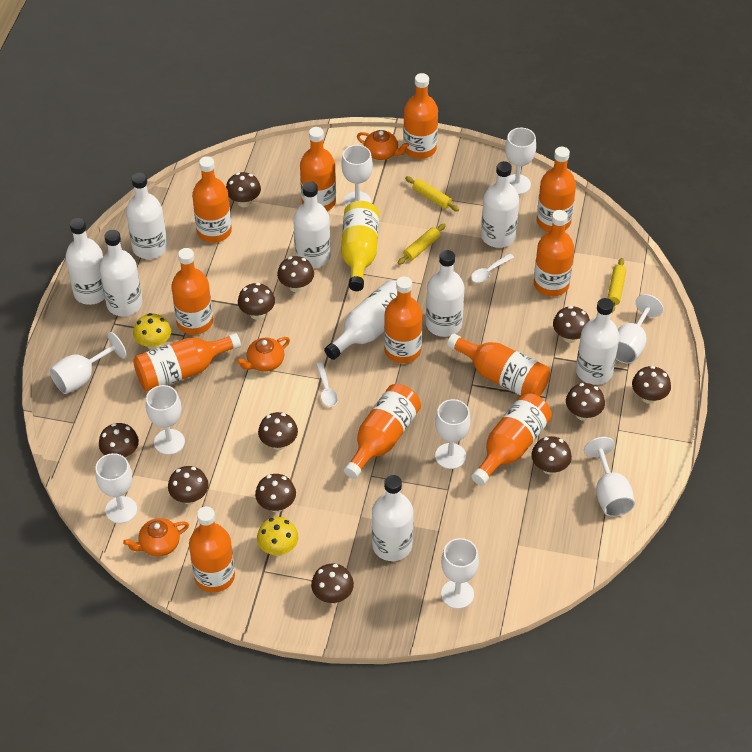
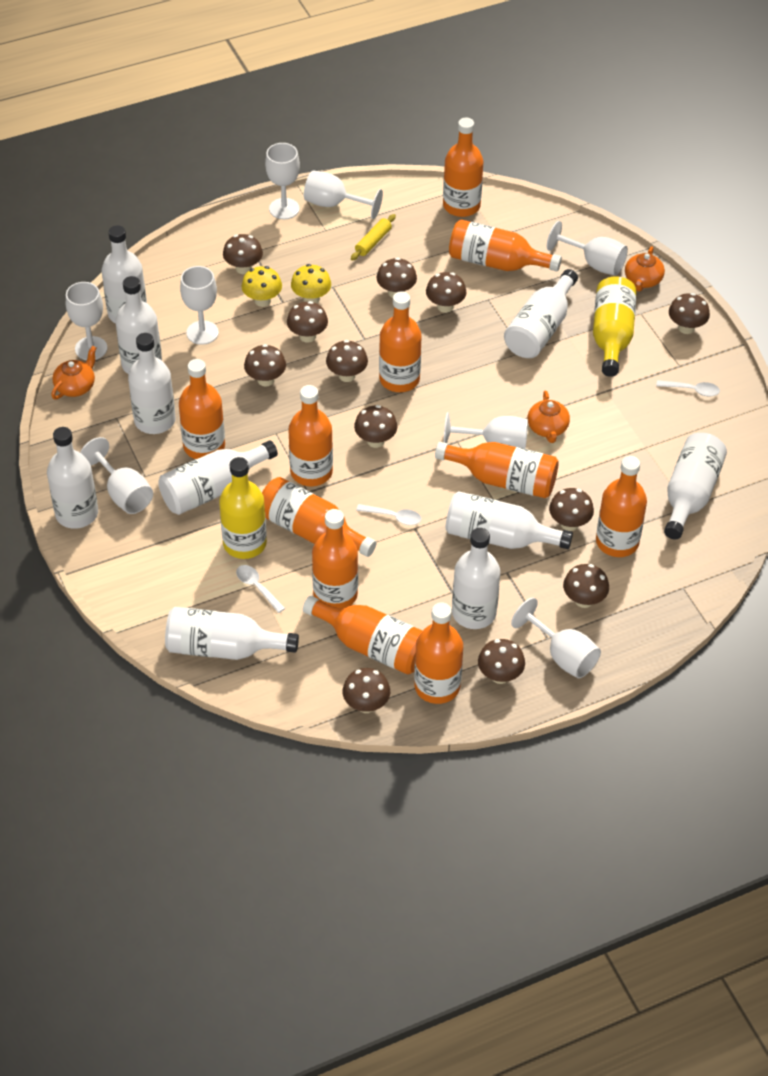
orange bottle: 12 -> 11
white bottle: 9 -> 10
white goblet: 9 -> 8
white spoon: 2 -> 3
yellow bottle: 1 -> 2
yellow rolling pin: 3 -> 1

